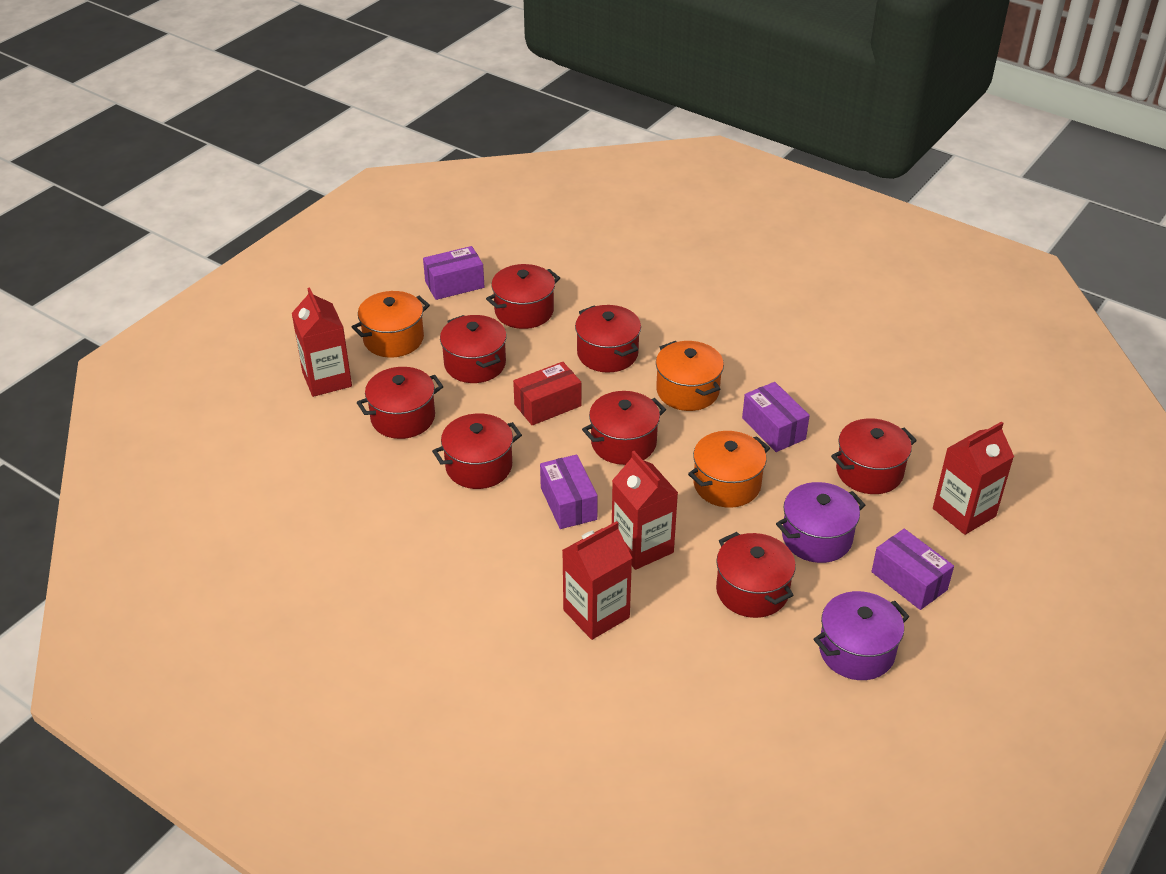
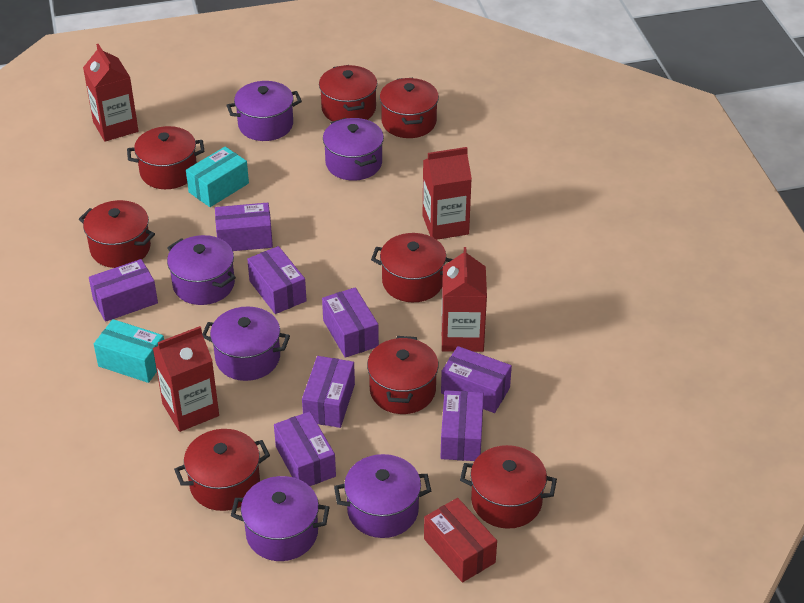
orange pot: 3 -> 0
purple box: 4 -> 8
purple pot: 2 -> 6
turquoise box: 0 -> 2

